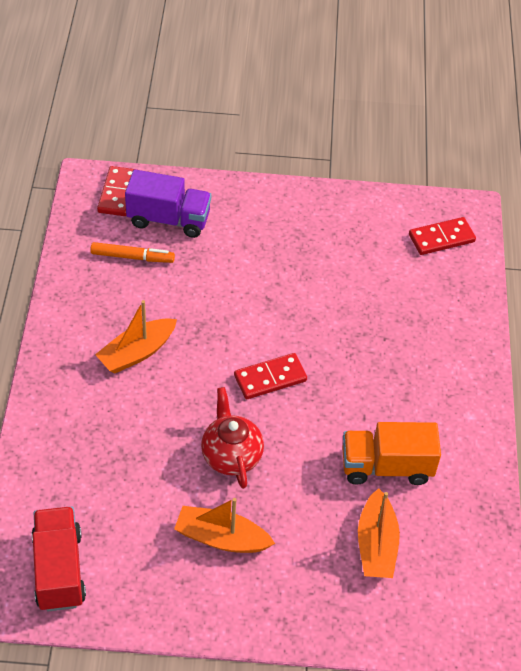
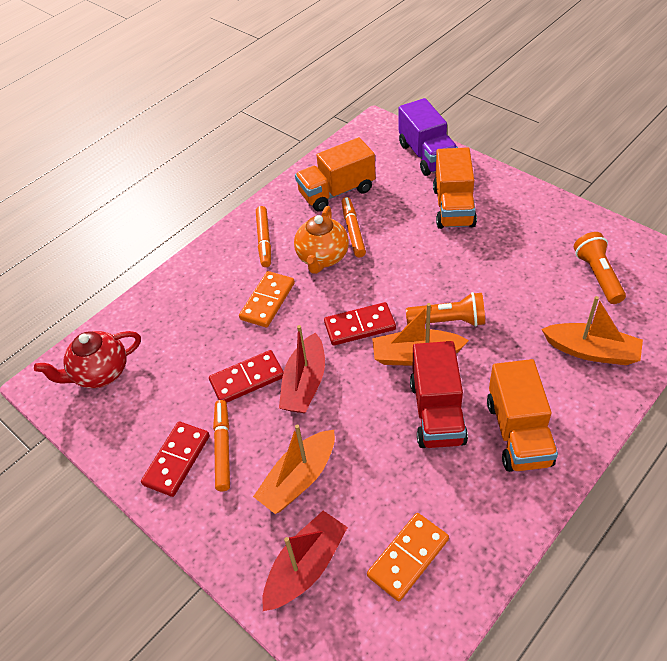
orange domino: 0 -> 2
orange flashlight: 0 -> 2
orange marker: 1 -> 3
orange teapot: 0 -> 1
orange truck: 1 -> 3
red boat: 0 -> 2

